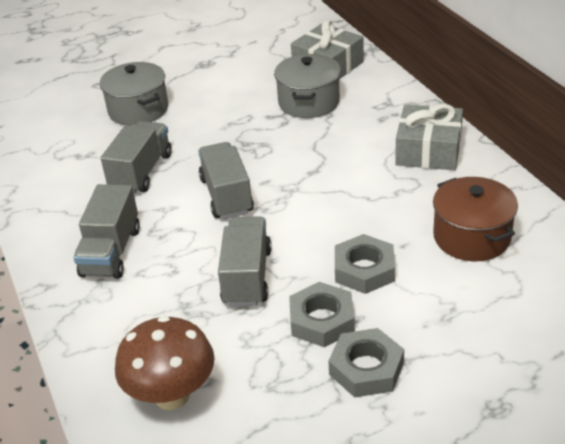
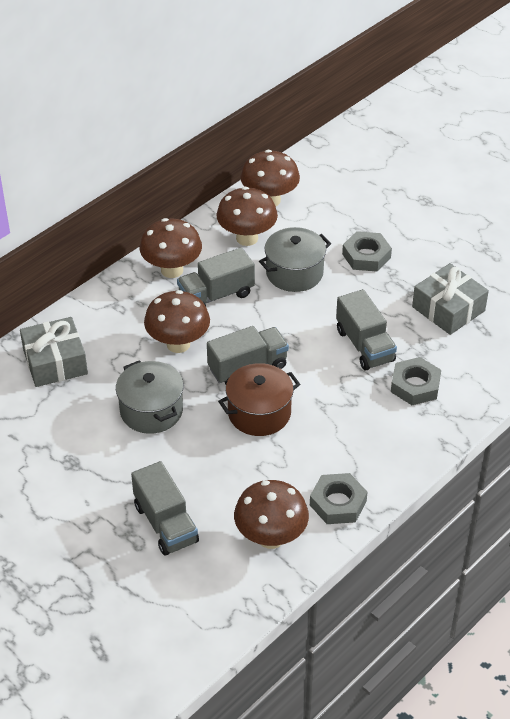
brown mushroom: 1 -> 5

